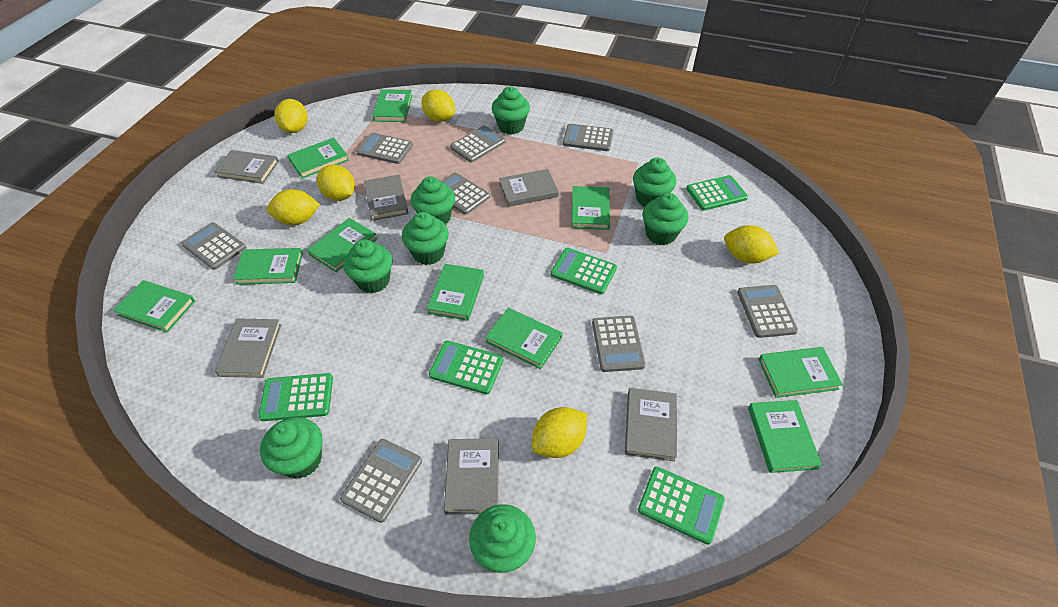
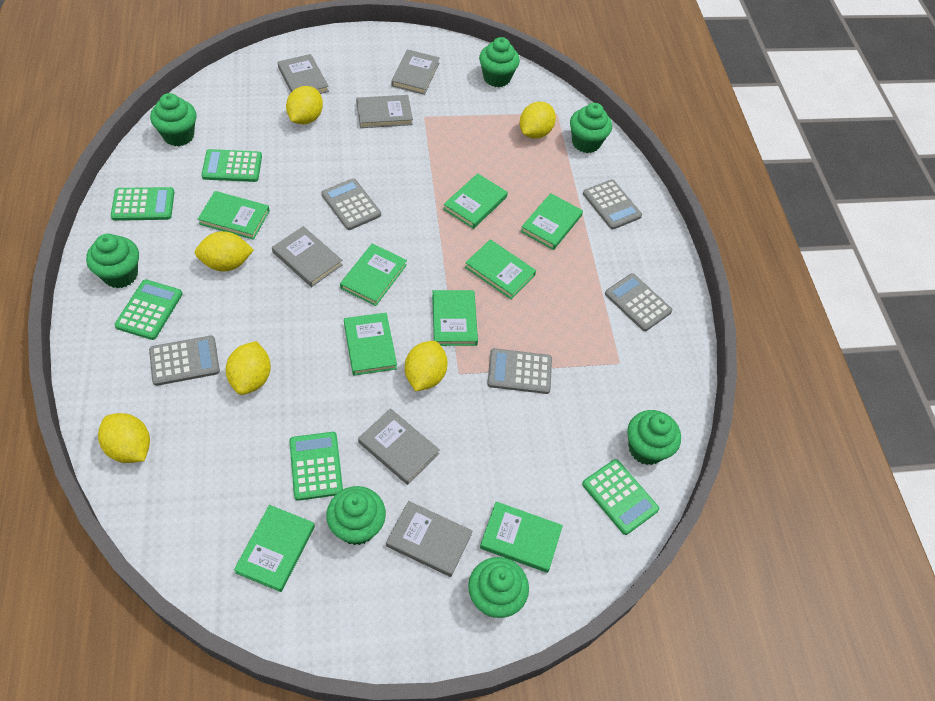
green book: 10 -> 9
green cupcake: 8 -> 7
grey calculator: 8 -> 5

